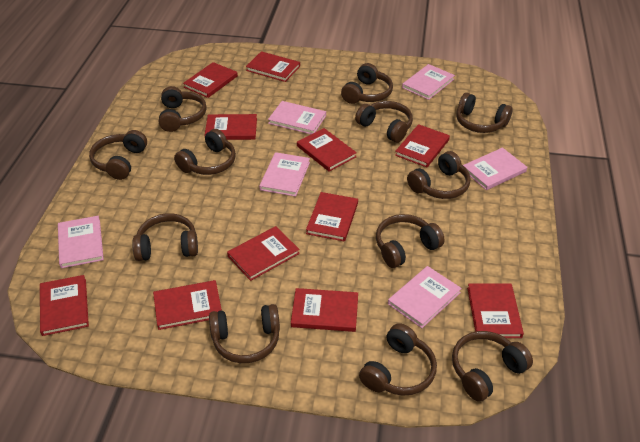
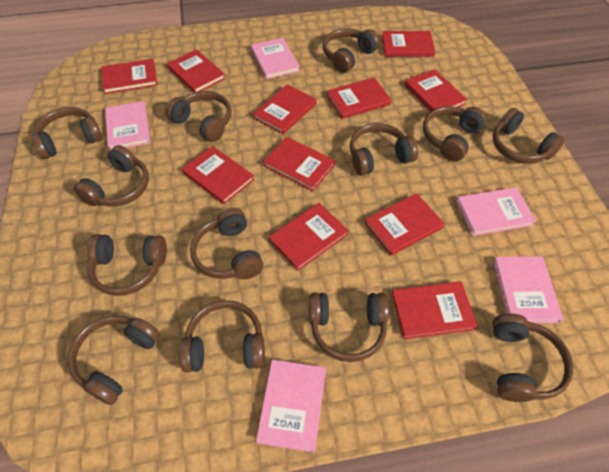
brown headphones: 12 -> 13
pink book: 6 -> 5

